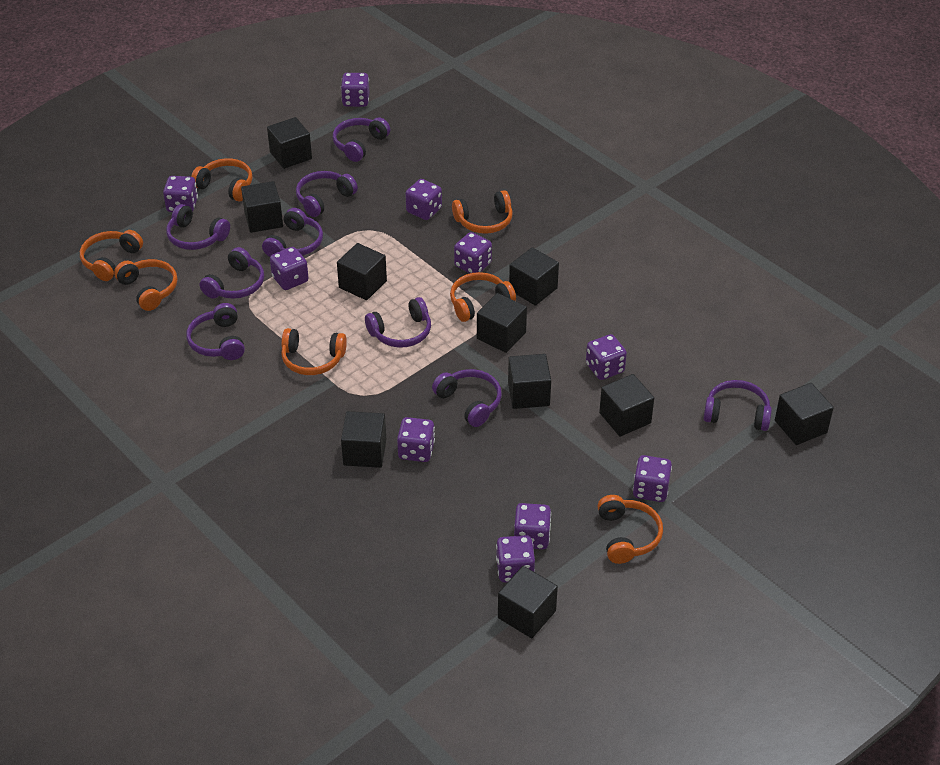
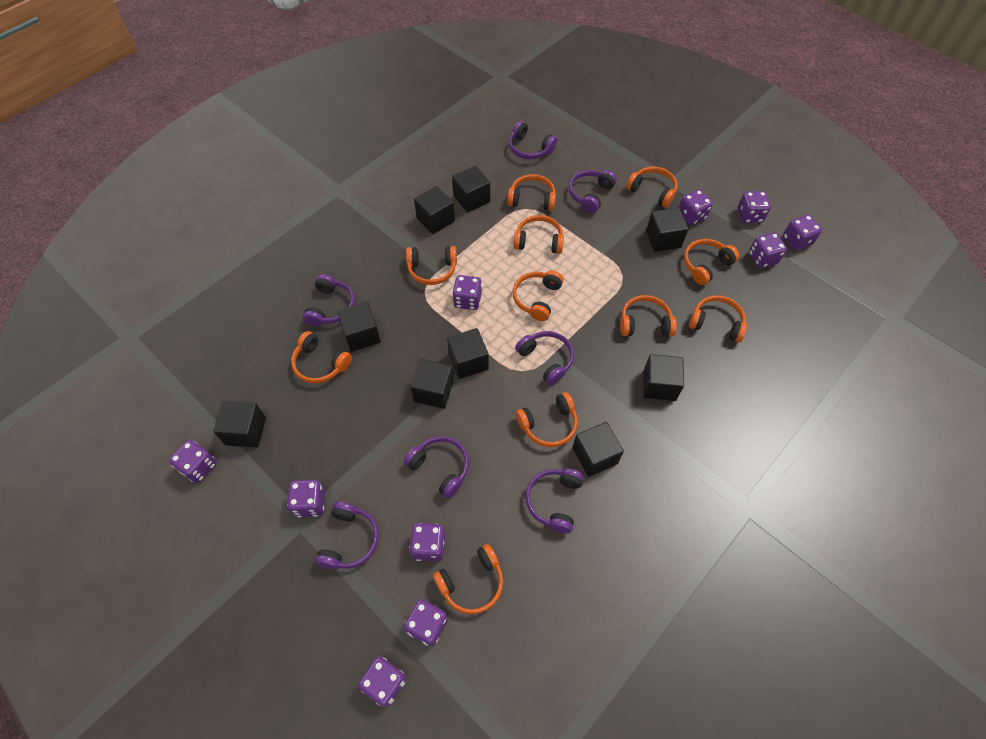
black cube: 10 -> 9
orange headphones: 7 -> 11
purple headphones: 9 -> 7

